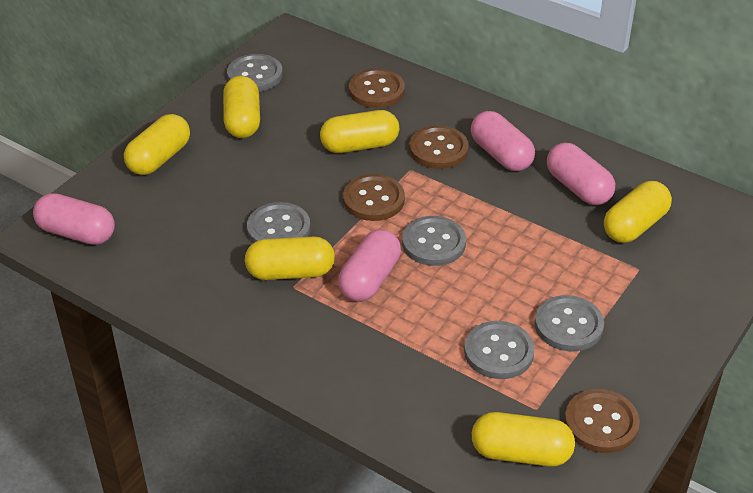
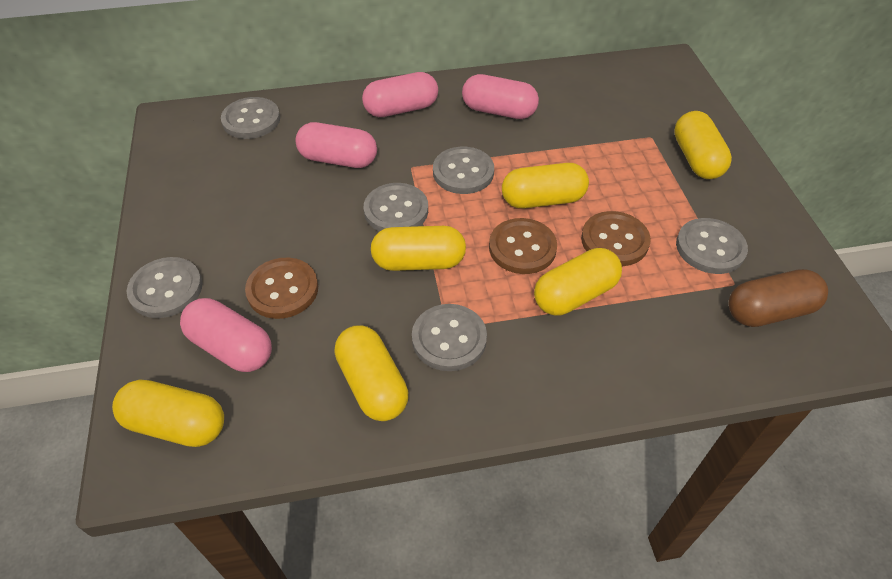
brown button: 4 -> 3
brown capsule: 0 -> 1
grey button: 5 -> 6

